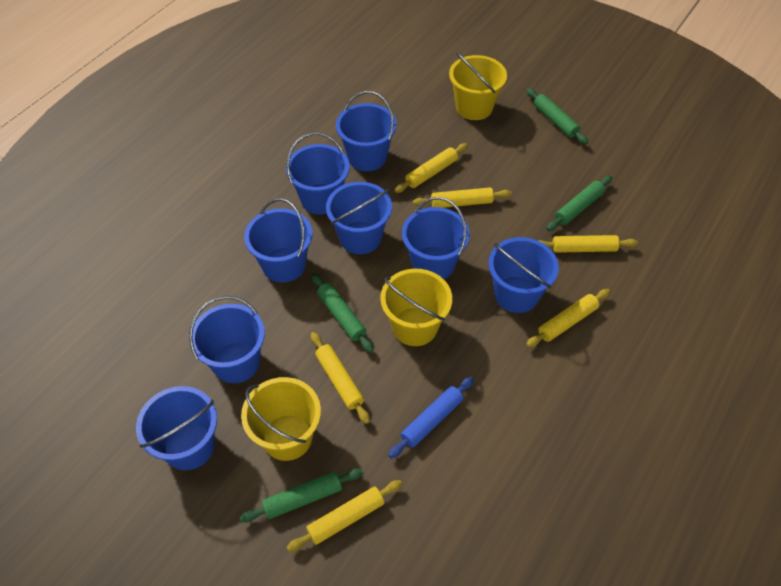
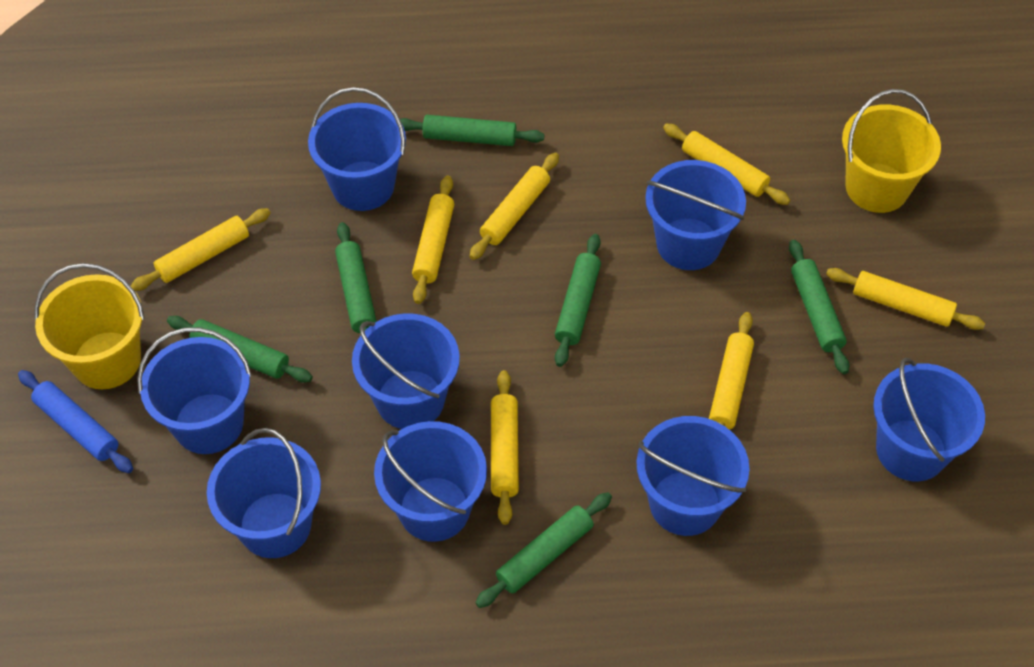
green rolling pin: 4 -> 6
yellow bucket: 3 -> 2
yellow rolling pin: 6 -> 7

